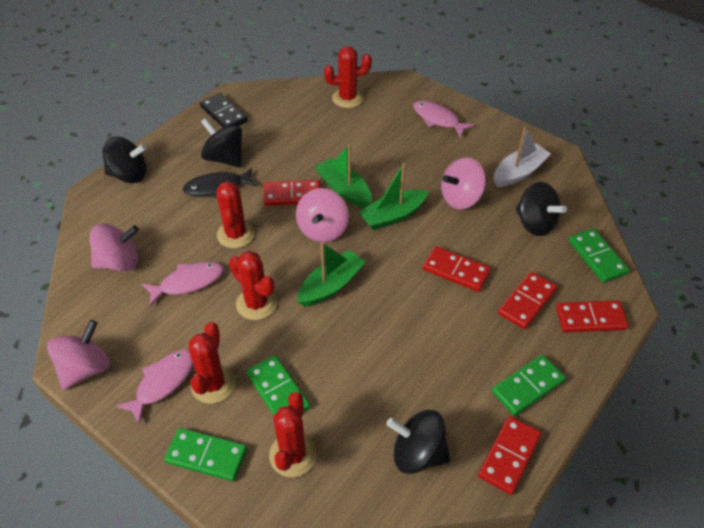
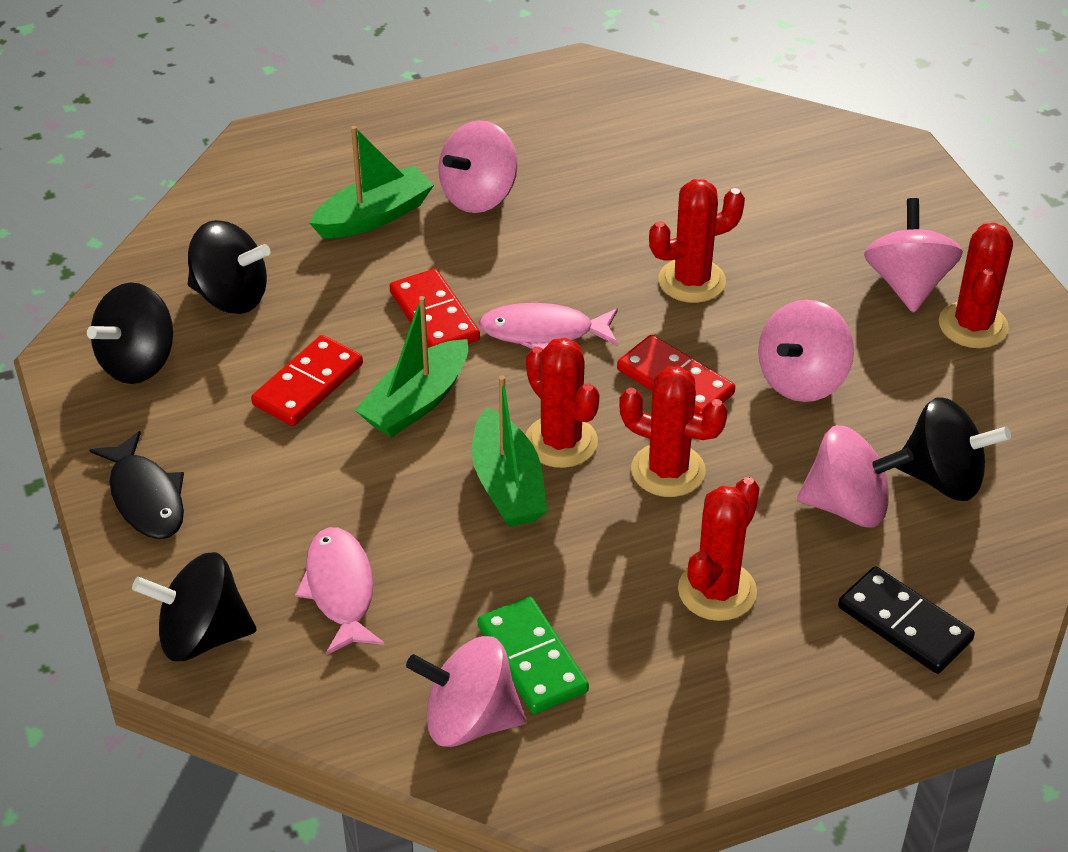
green domino: 4 -> 1
pink fish: 3 -> 2
pink spinning top: 4 -> 5
red domino: 5 -> 3
white boat: 1 -> 0

